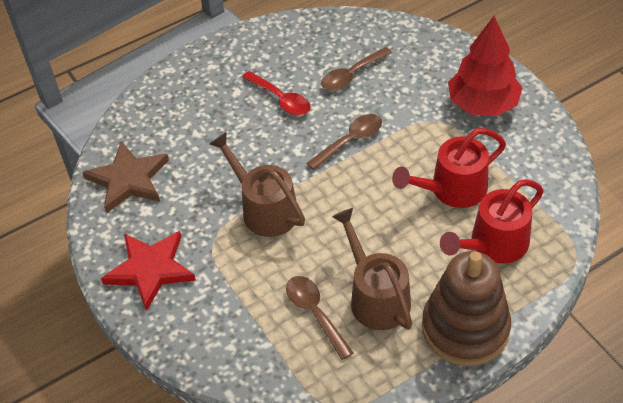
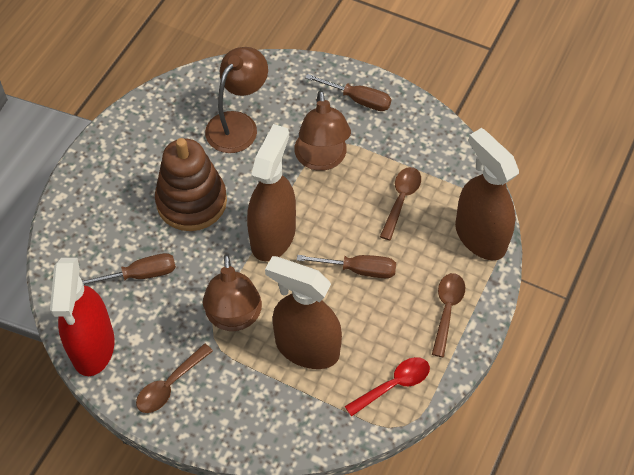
brown lamp: 0 -> 3
brown screwdriver: 0 -> 3
brown spray bottle: 0 -> 3
brown star: 1 -> 0
brown watering can: 2 -> 0
red spray bottle: 0 -> 1
red star: 1 -> 0
red tree: 1 -> 0
red watering can: 2 -> 0

